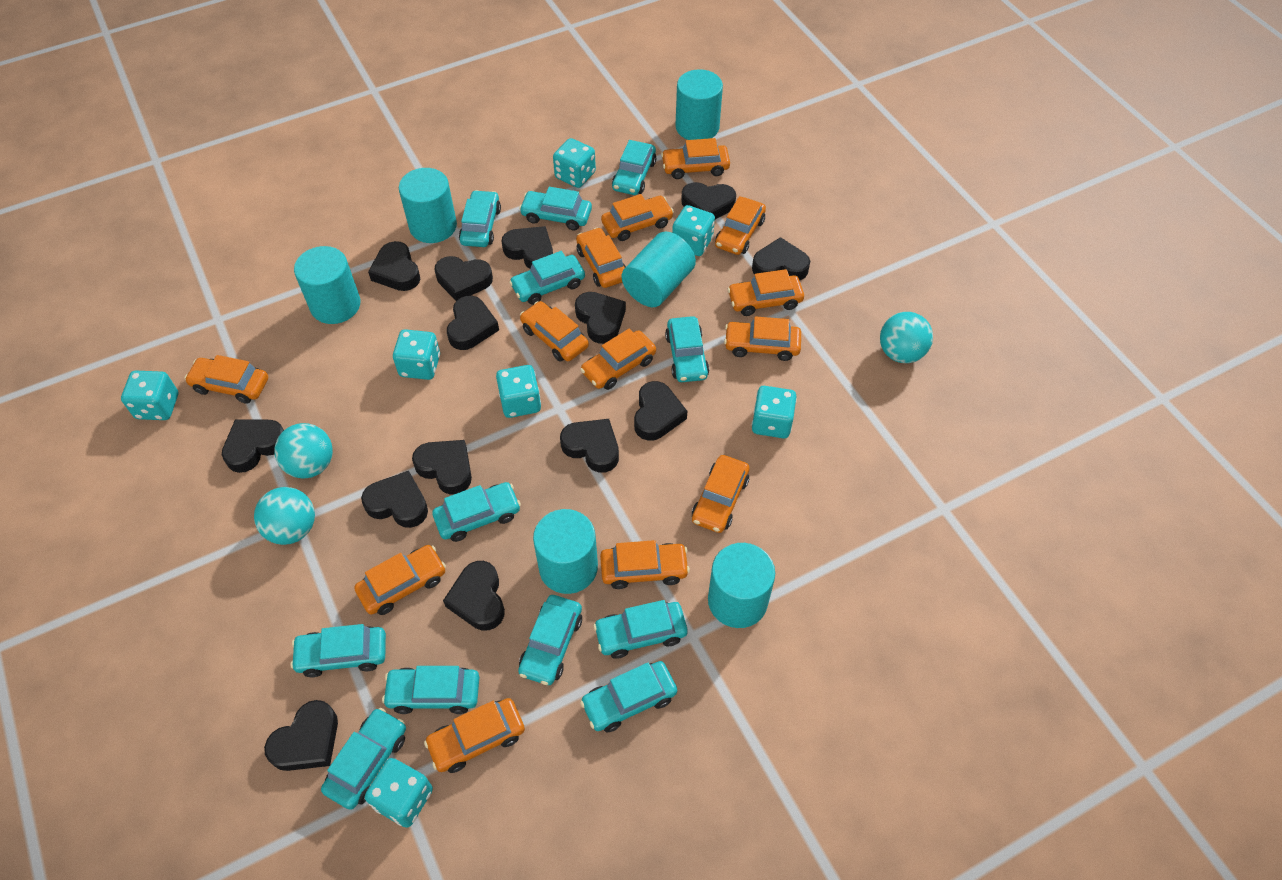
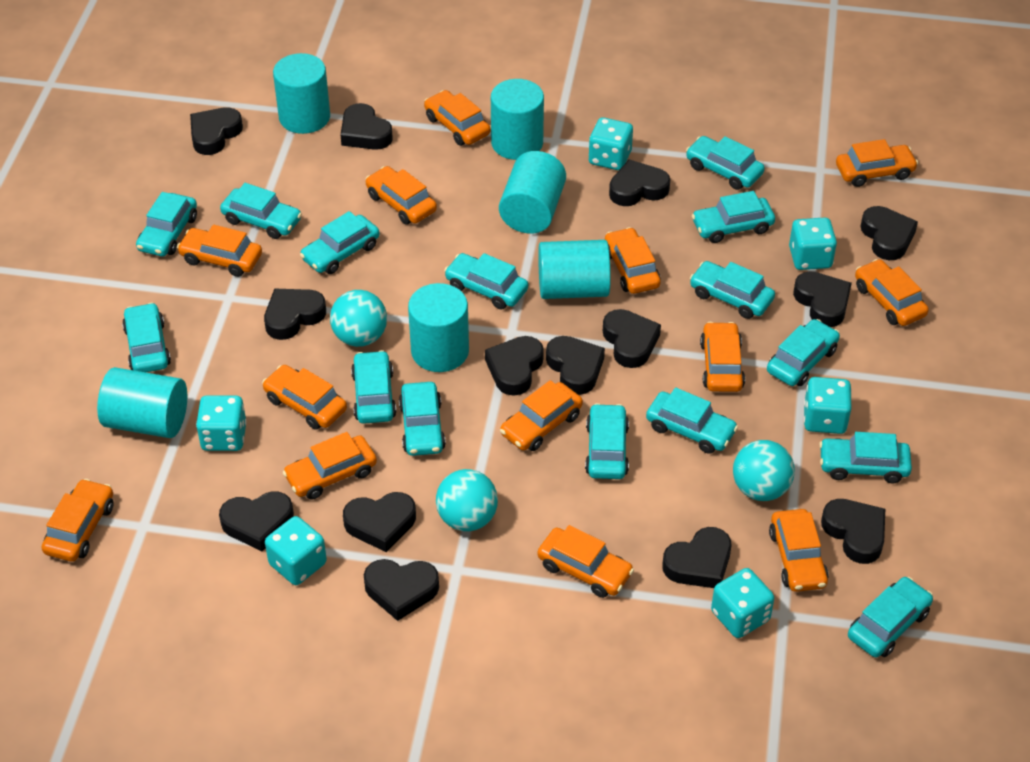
turquoise car: 12 -> 15
turquoise dice: 7 -> 6

